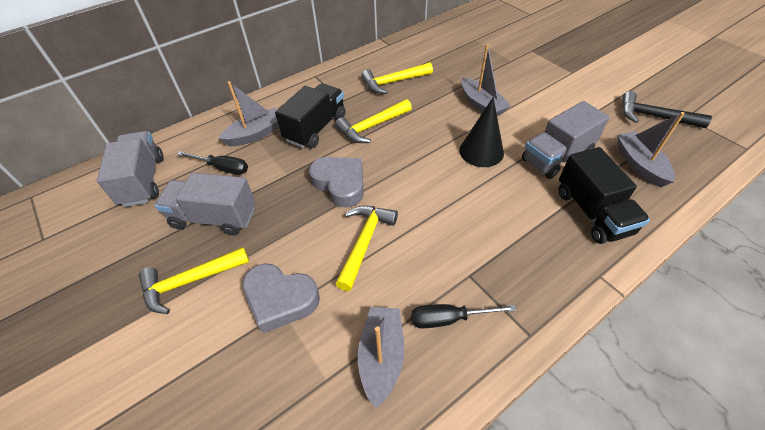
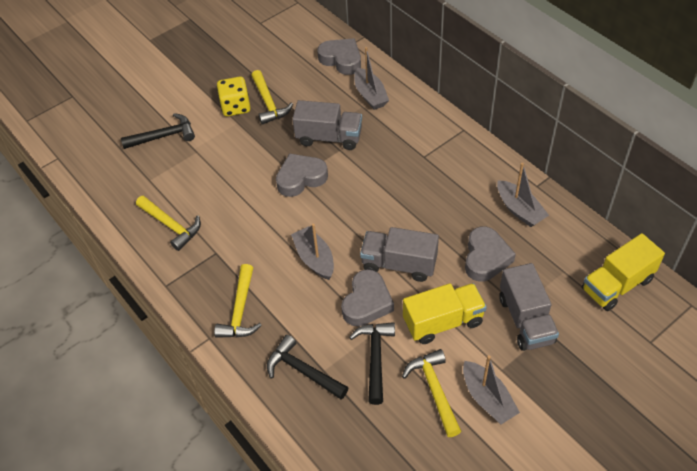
black cone: 1 -> 0
black hammer: 1 -> 3
black screwdriver: 2 -> 0
black truck: 2 -> 0
grey heart: 2 -> 4
yellow dice: 0 -> 1
yellow truck: 0 -> 2

